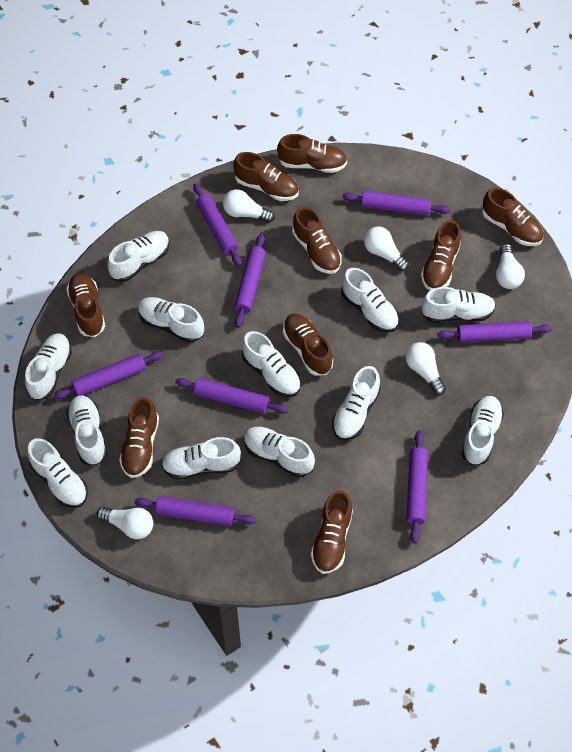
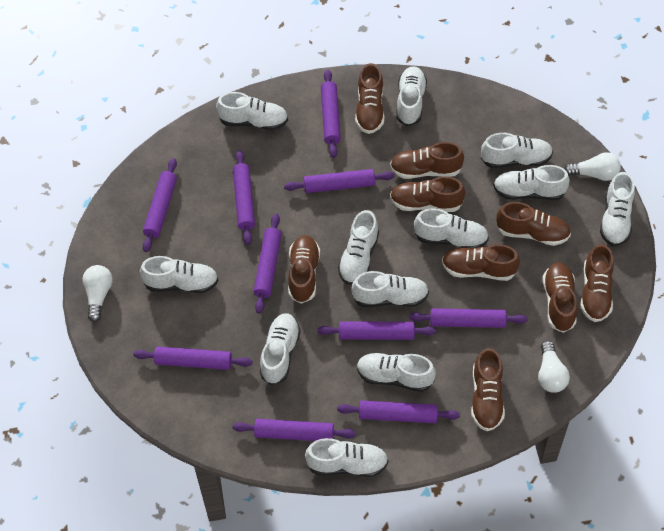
purple rolling pin: 8 -> 10
white light bulb: 5 -> 3

